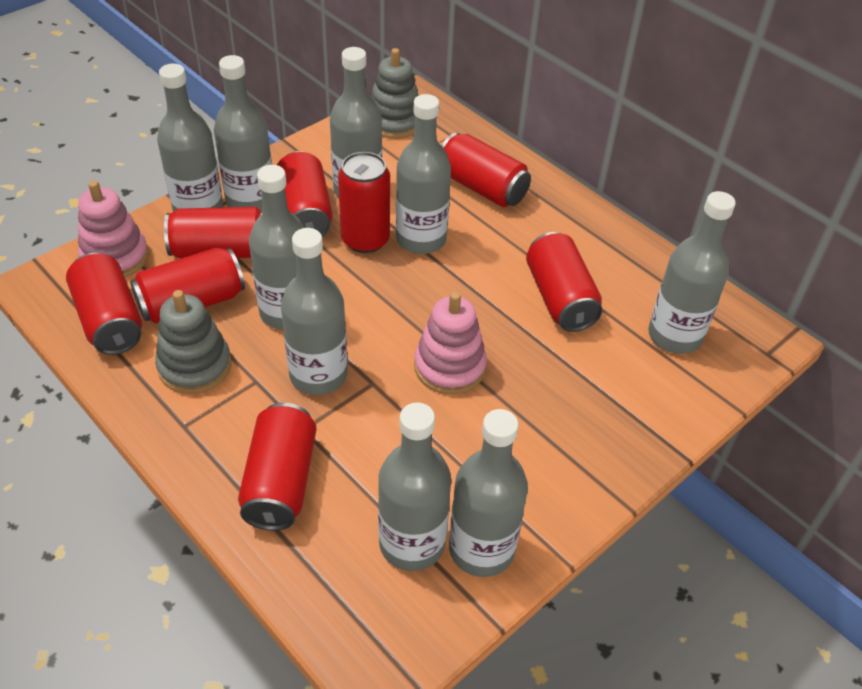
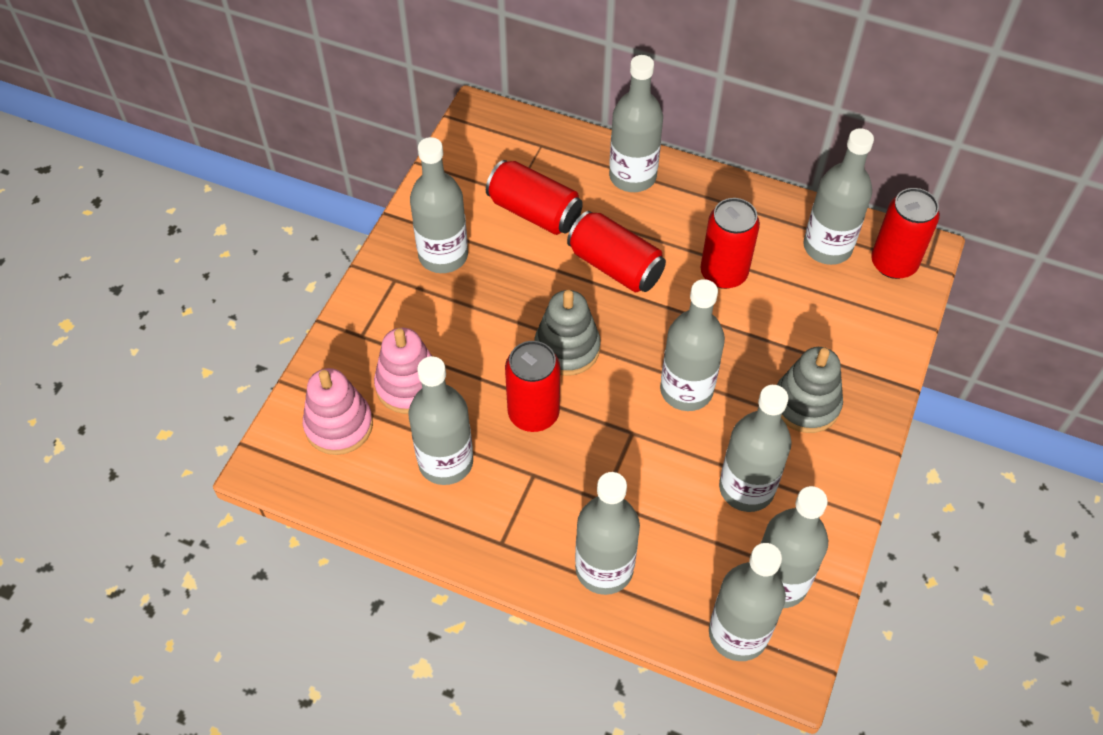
red can: 8 -> 5

